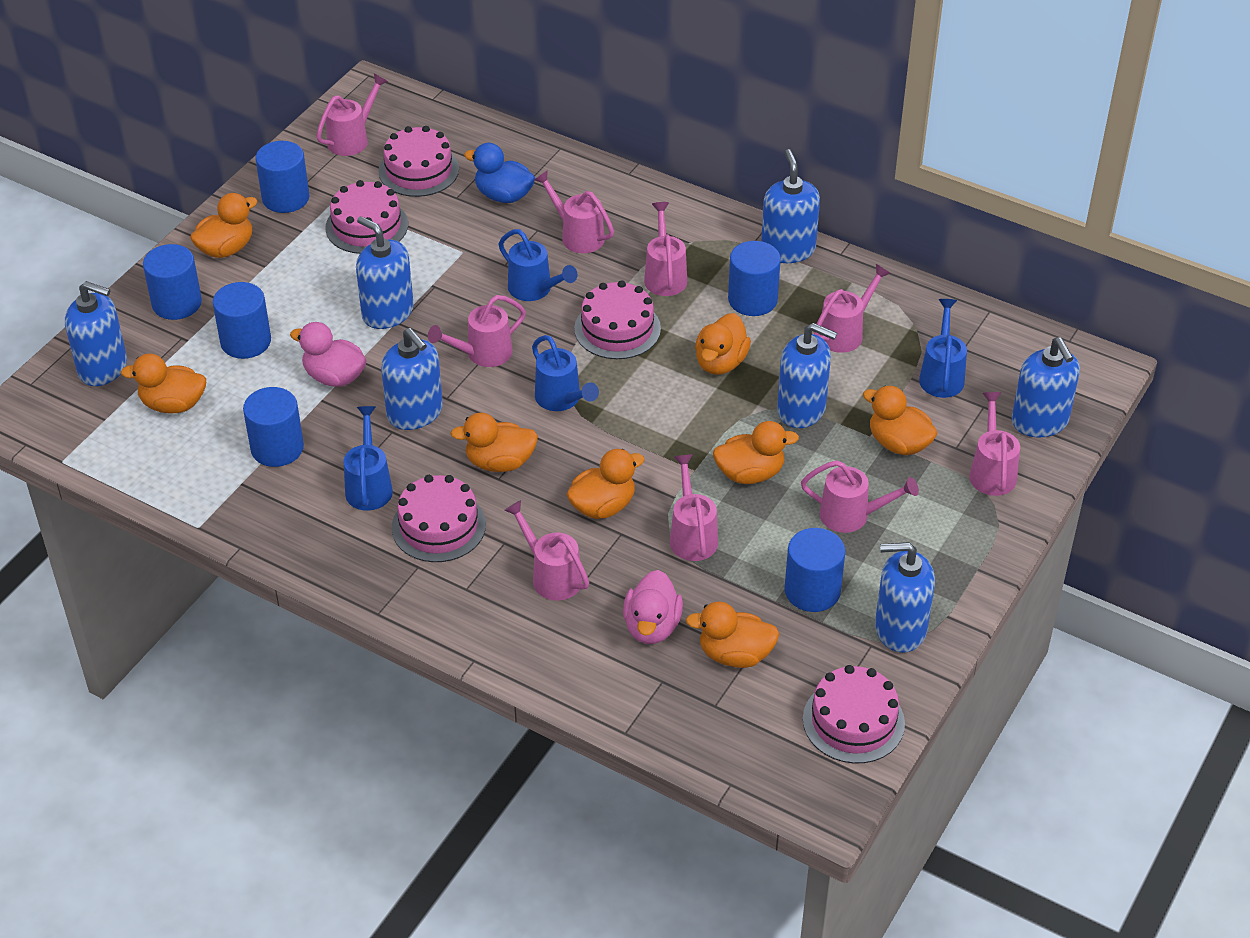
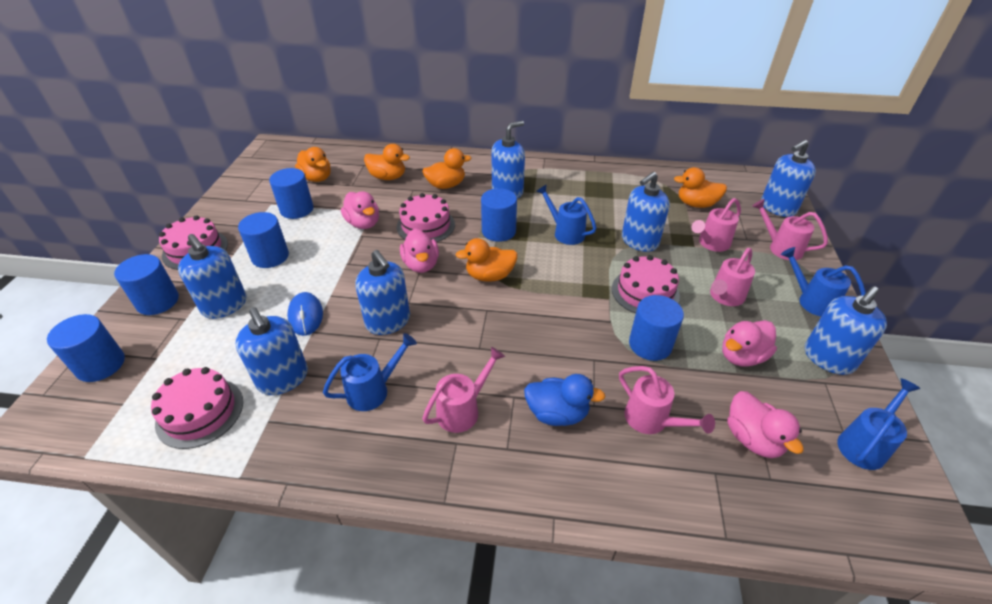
blue mouse: 0 -> 1
orange duck: 8 -> 5
pink cake: 5 -> 4
pink duck: 2 -> 4
pink watering can: 9 -> 5

